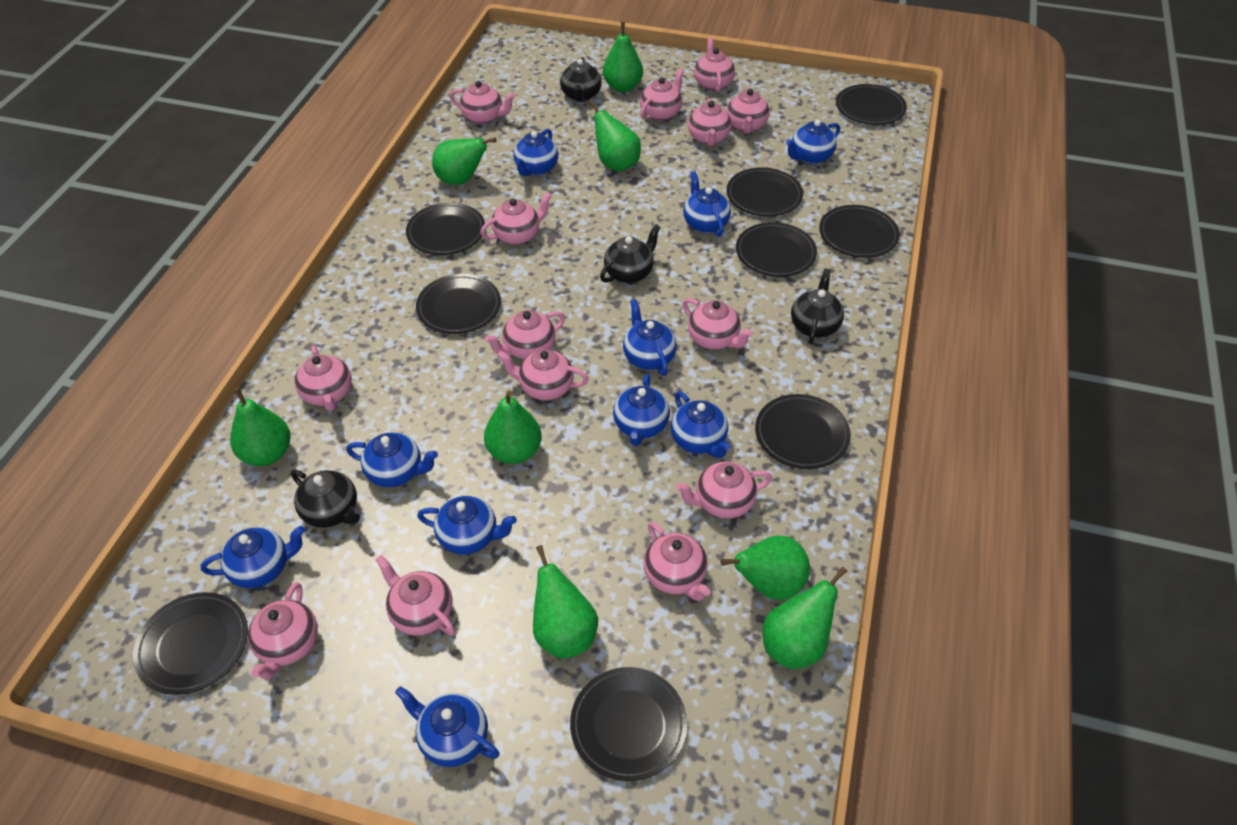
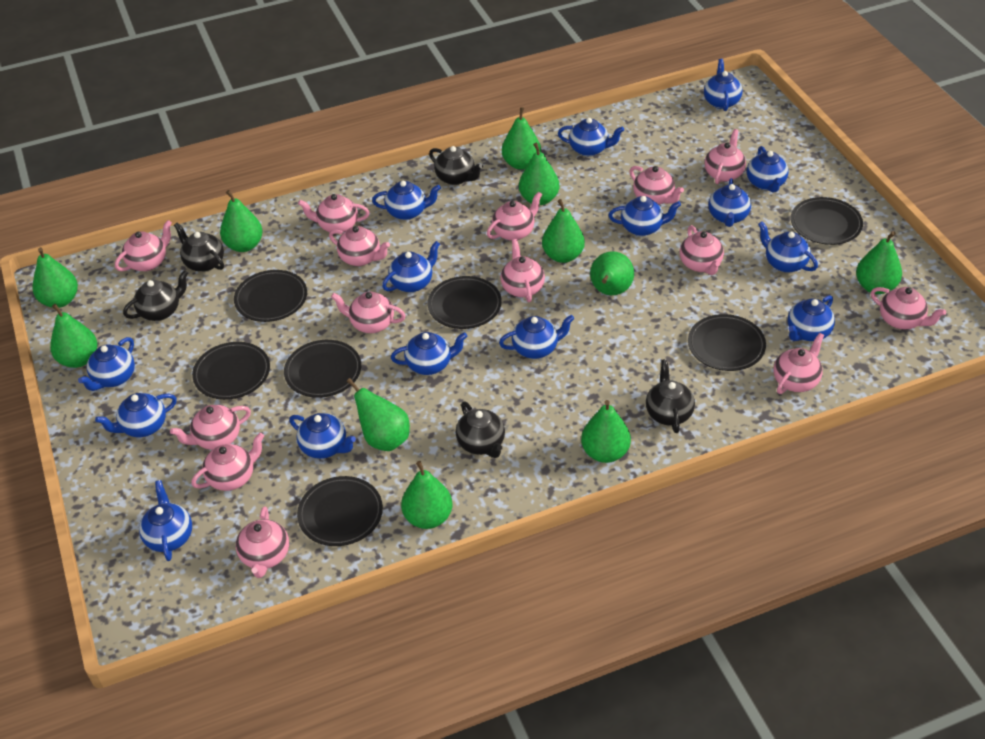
black plate: 9 -> 7
black teapot: 4 -> 5
blue teapot: 10 -> 15
green pear: 8 -> 11

